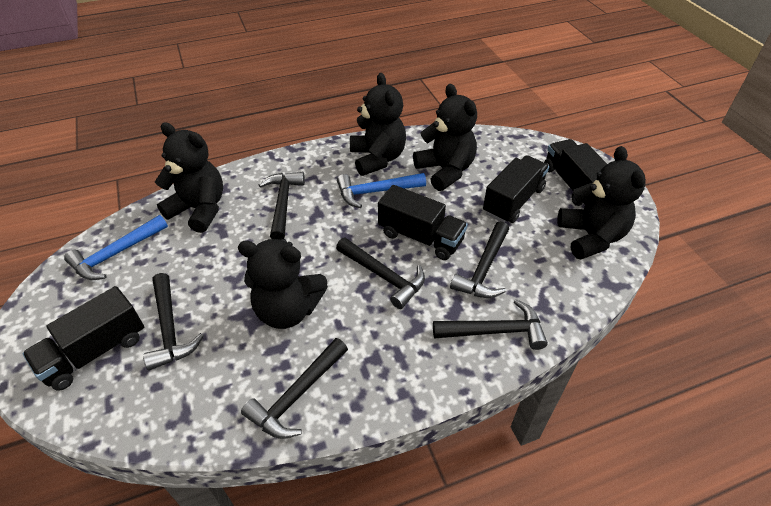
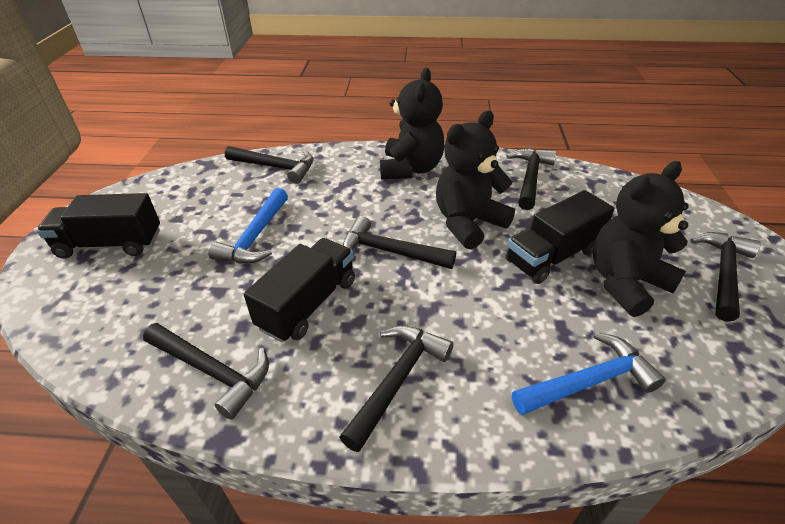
black teddy bear: 5 -> 3
black truck: 4 -> 3

